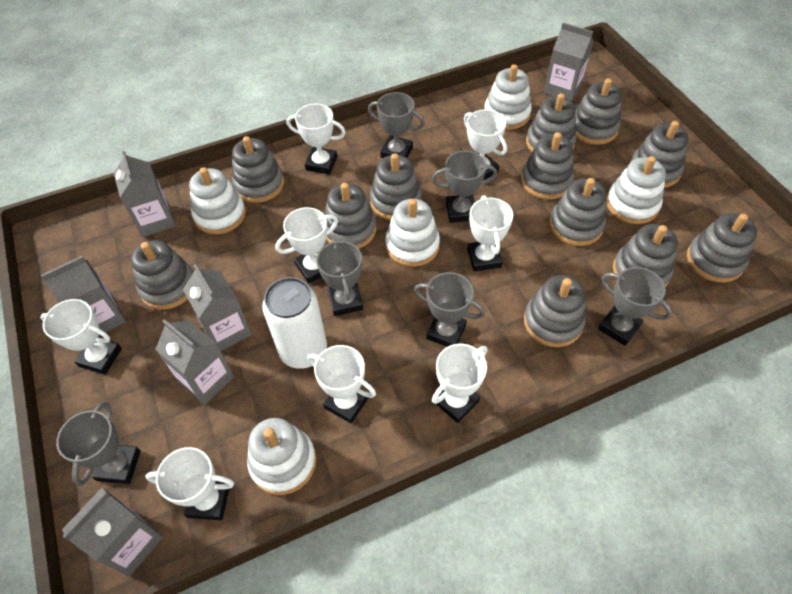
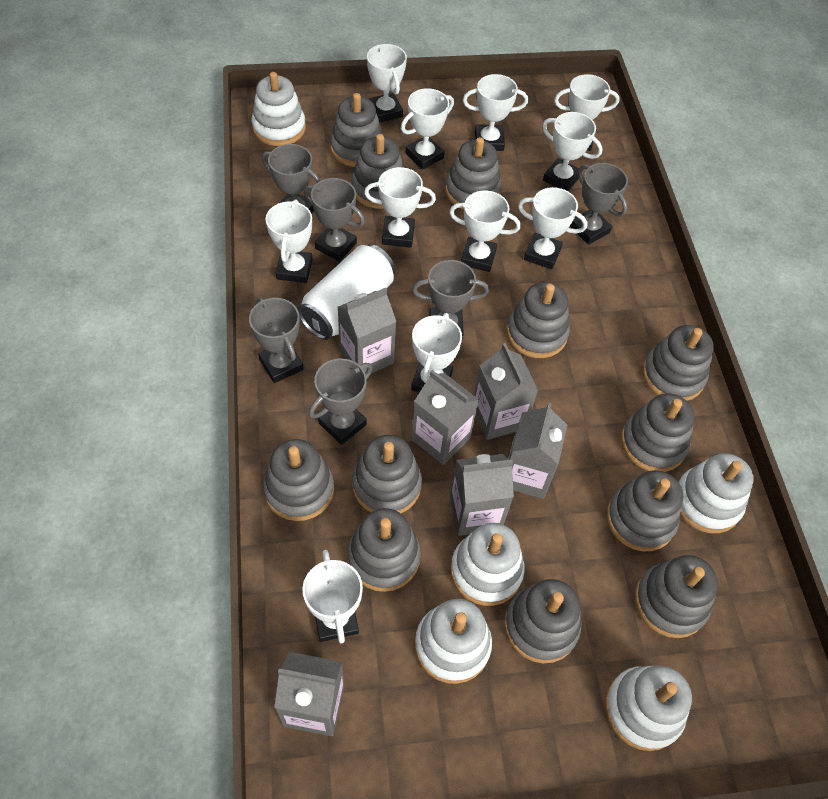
white trophy: 8 -> 11

